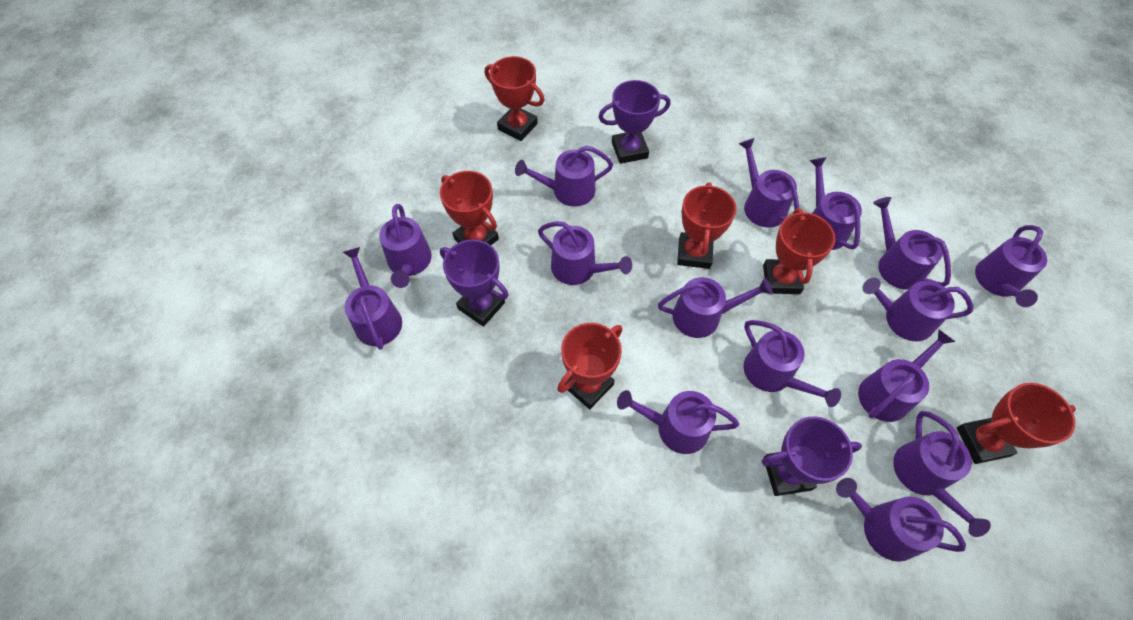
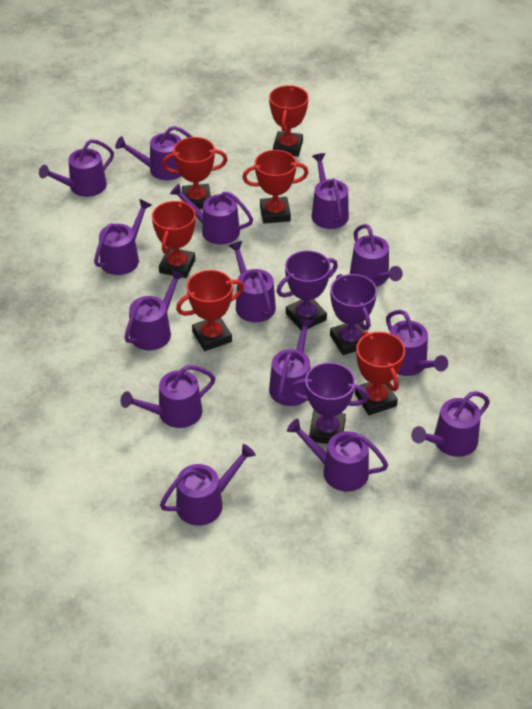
purple watering can: 15 -> 14

